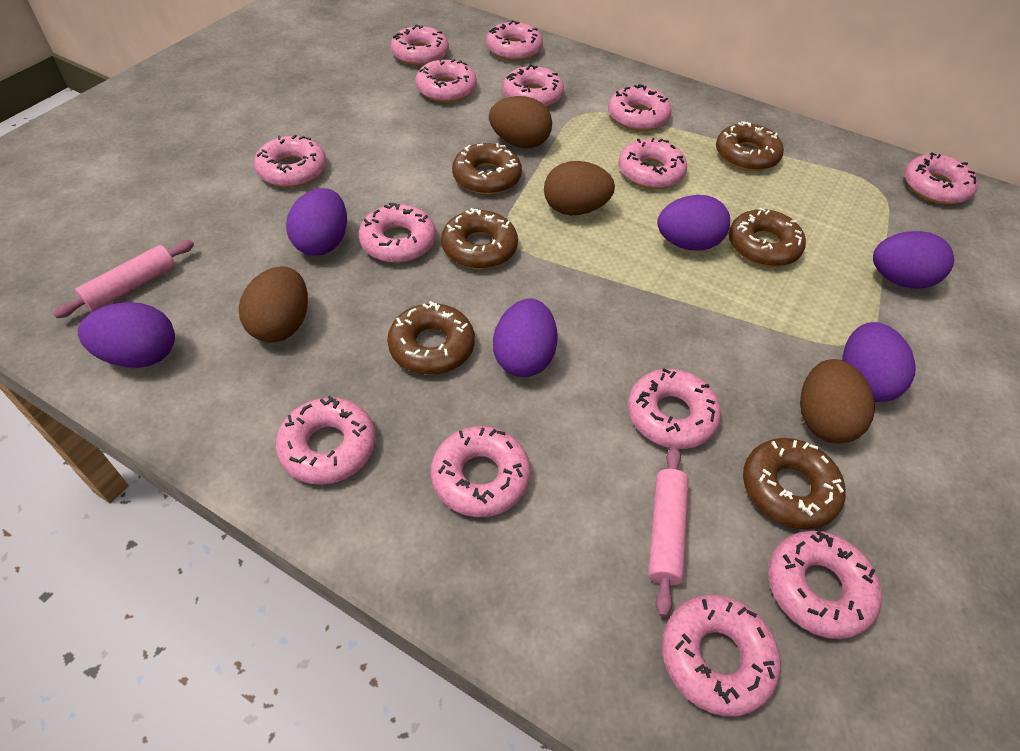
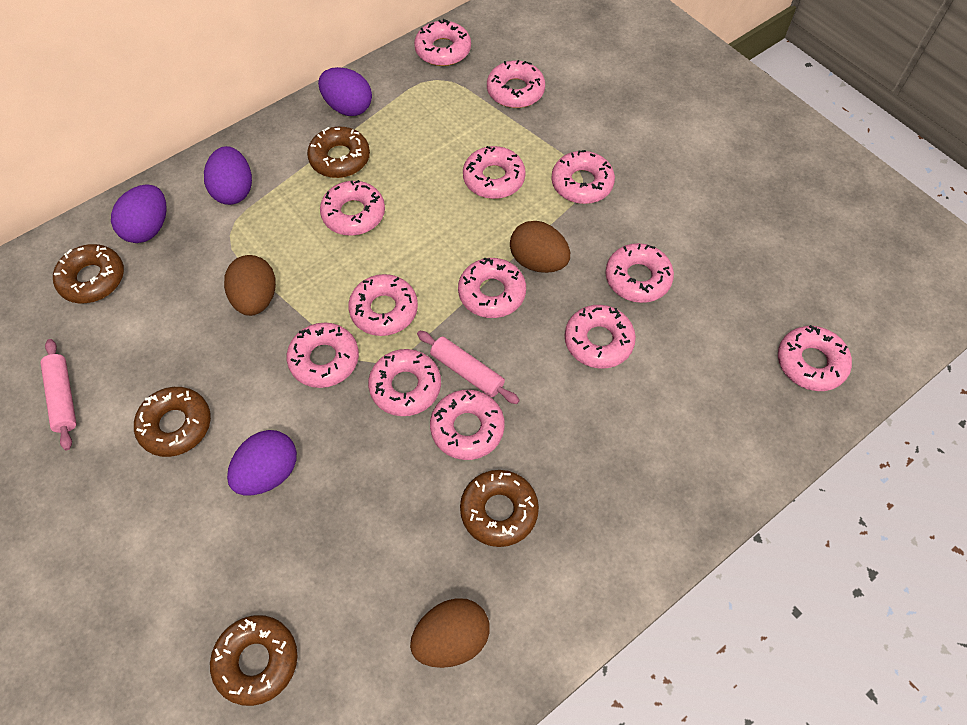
brown donut: 6 -> 5
brown egg: 4 -> 3
pink donut: 14 -> 13
purple egg: 6 -> 4

